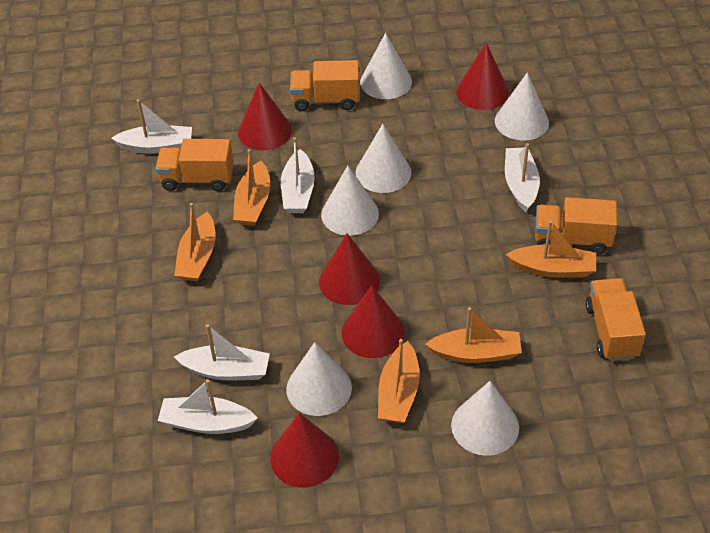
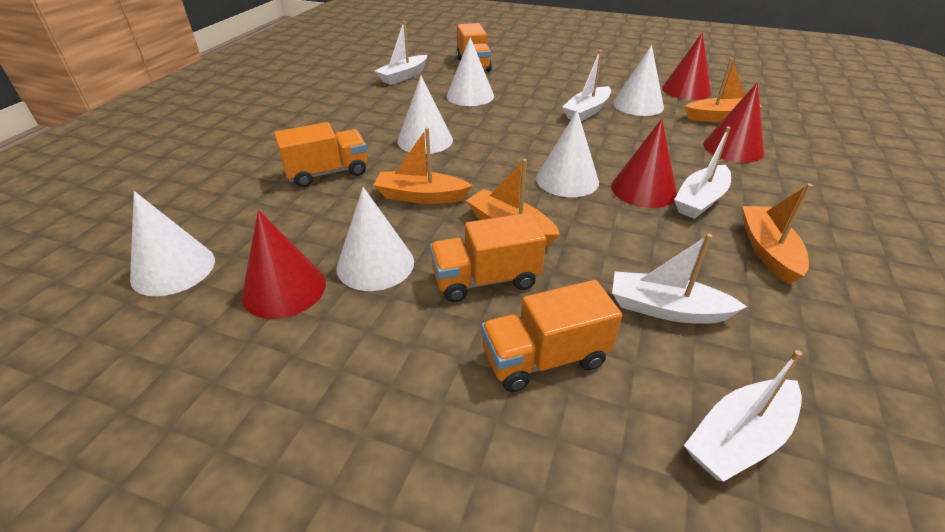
orange boat: 5 -> 4
red cone: 5 -> 4

